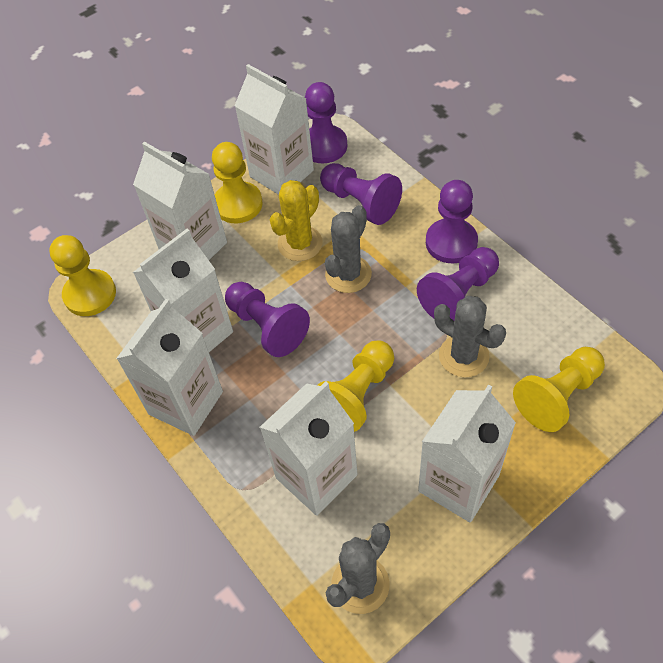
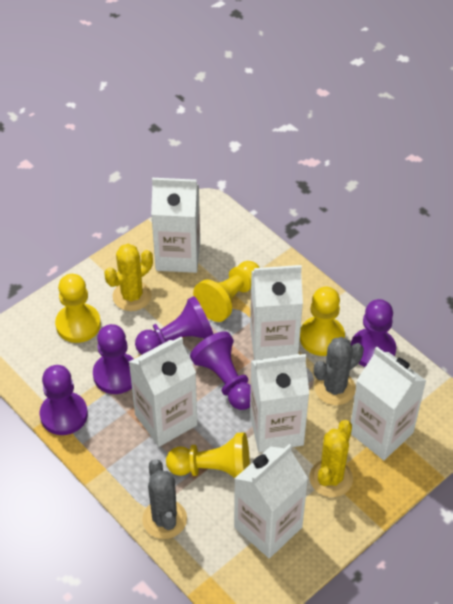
grey cactus: 3 -> 2
yellow cactus: 1 -> 2

